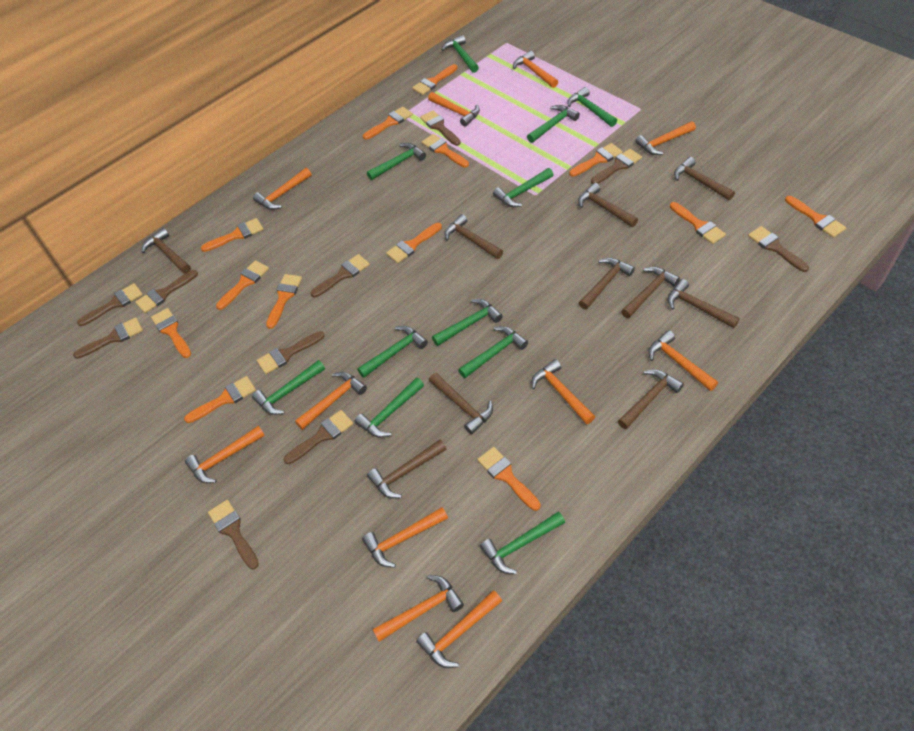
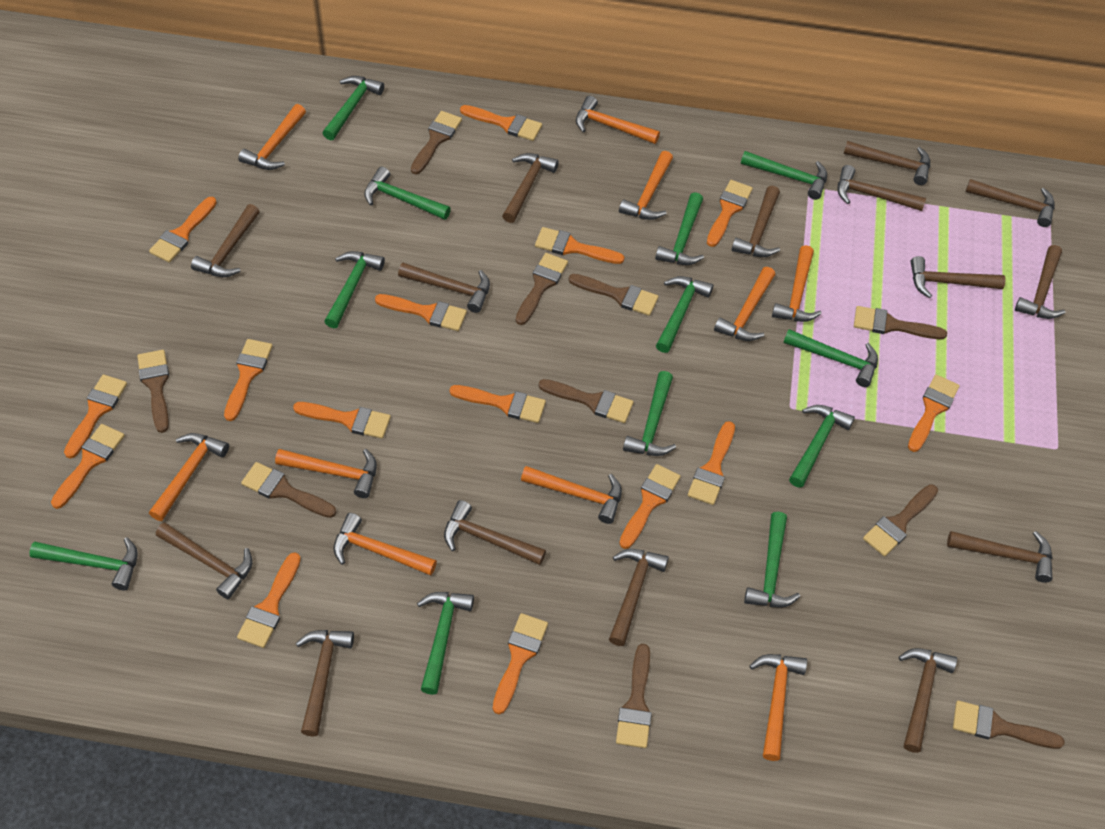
brown hammer: 10 -> 15
green hammer: 11 -> 12
orange brush: 13 -> 15
orange hammer: 11 -> 10

